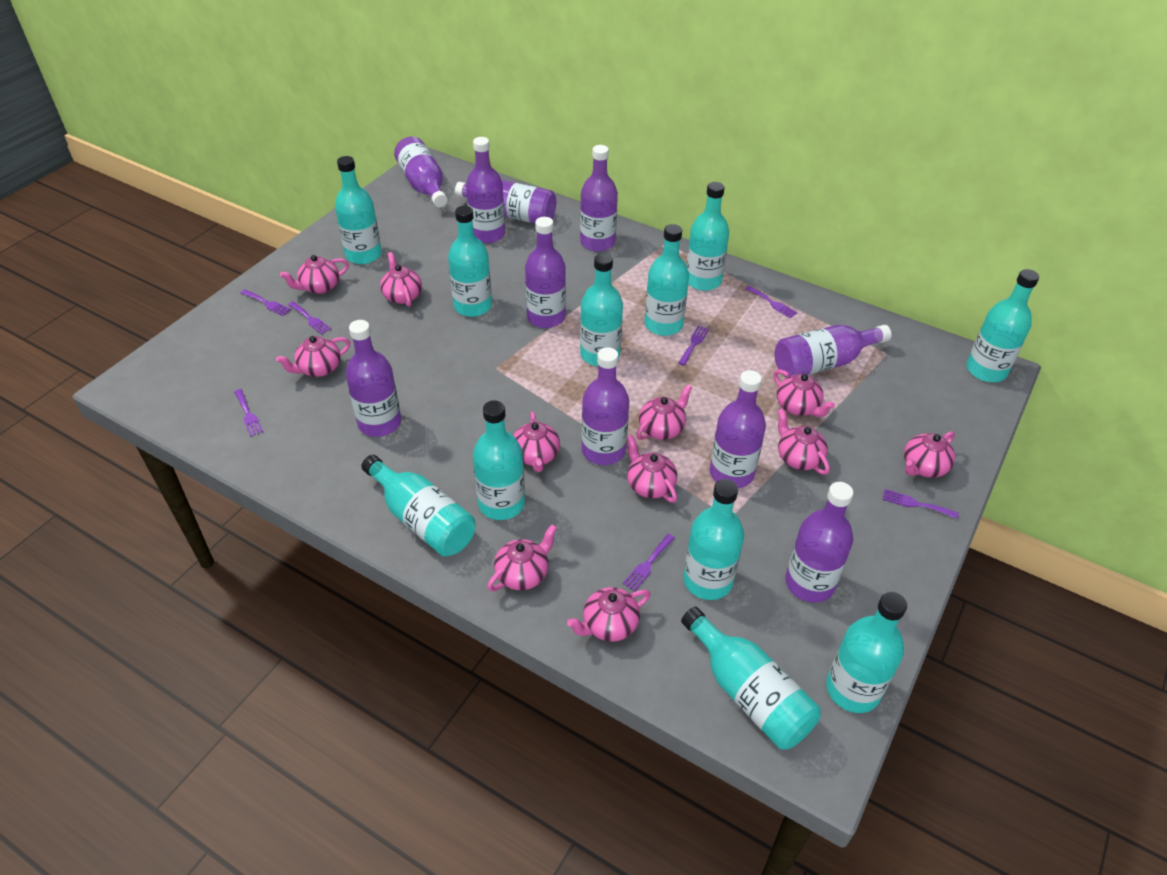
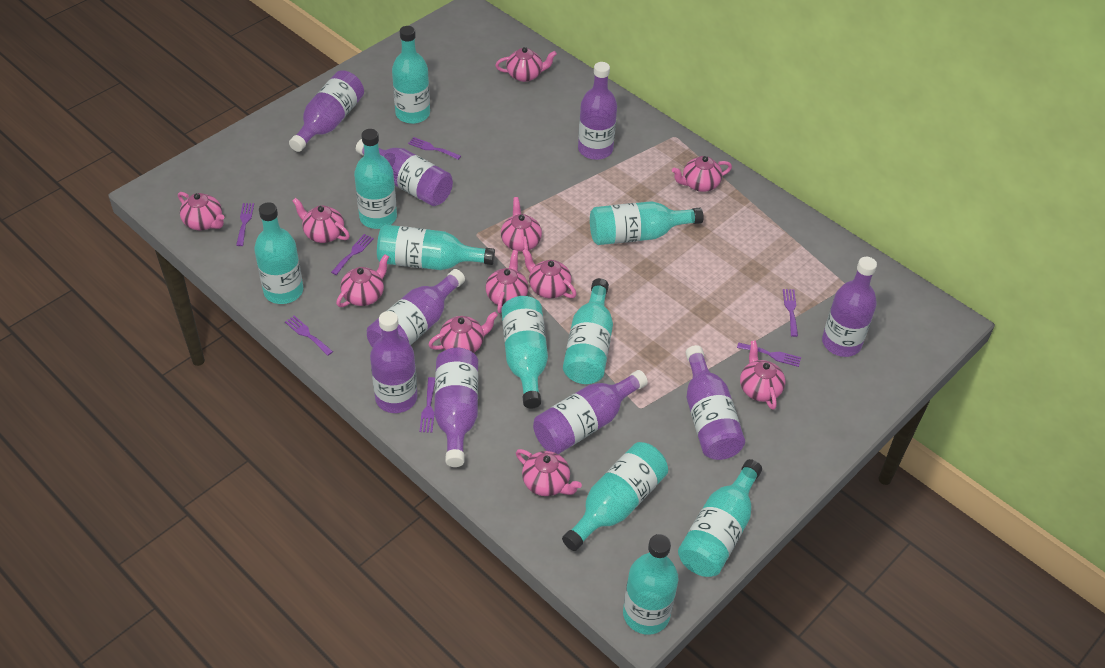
purple bottle: 10 -> 9
turquoise bottle: 11 -> 10

